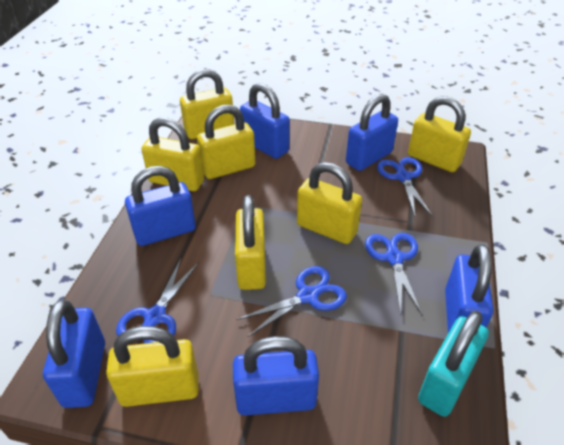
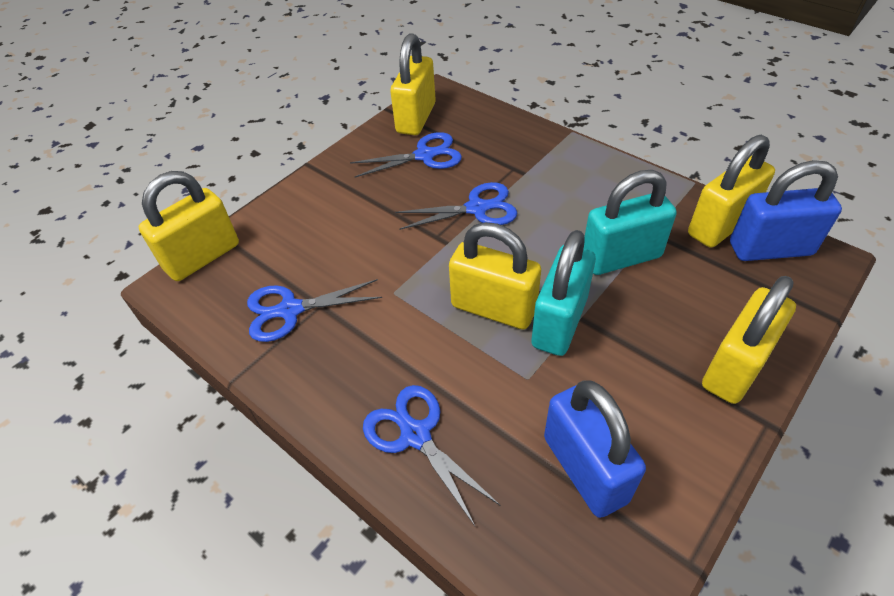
blue padlock: 6 -> 2
turquoise padlock: 1 -> 2
yellow padlock: 7 -> 5

